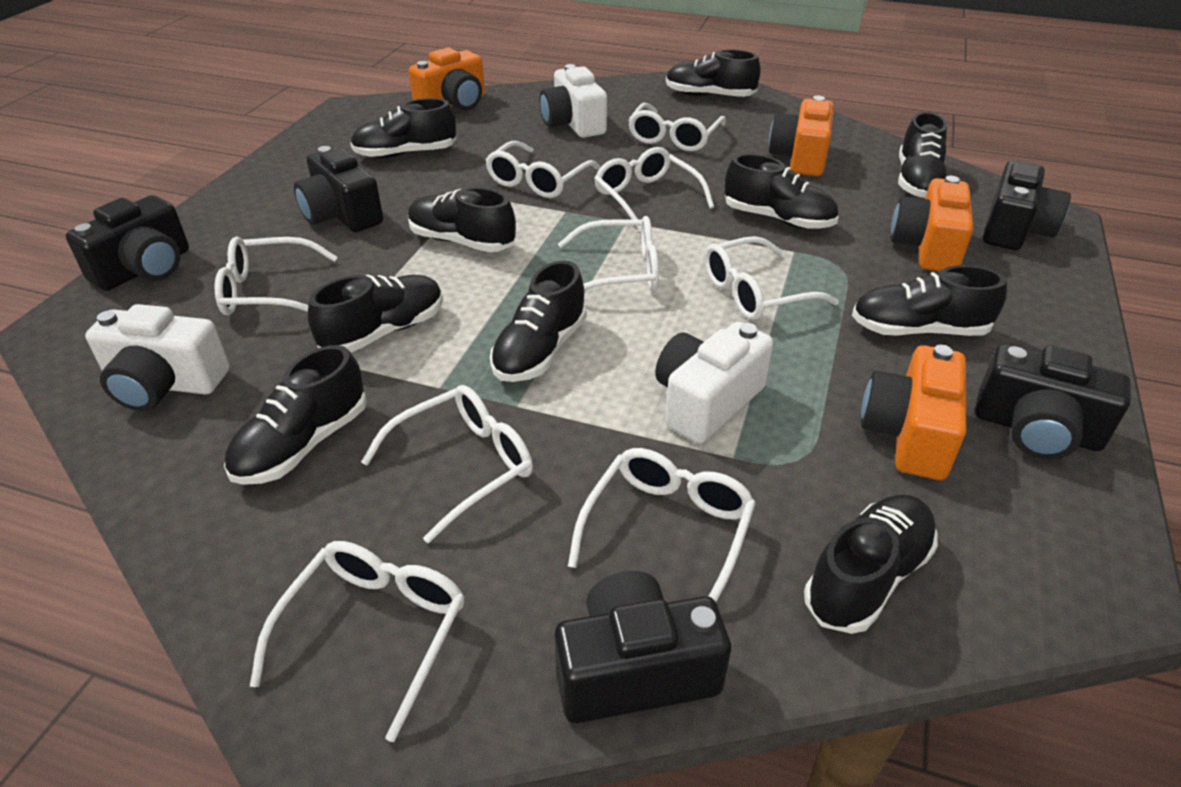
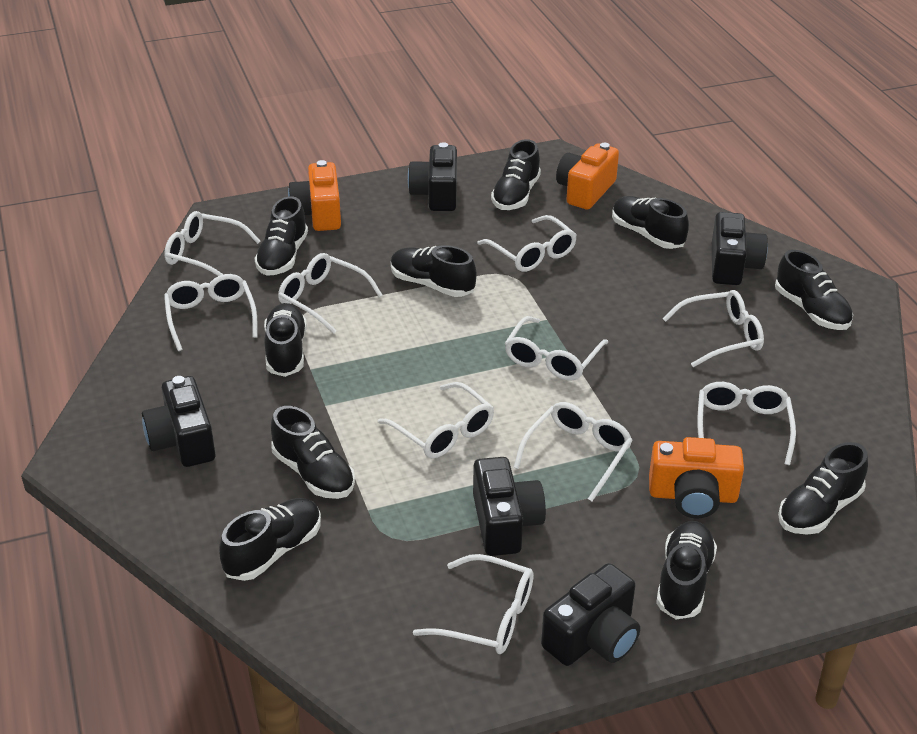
orange camera: 4 -> 3
white camera: 3 -> 0
white glasses: 9 -> 10

